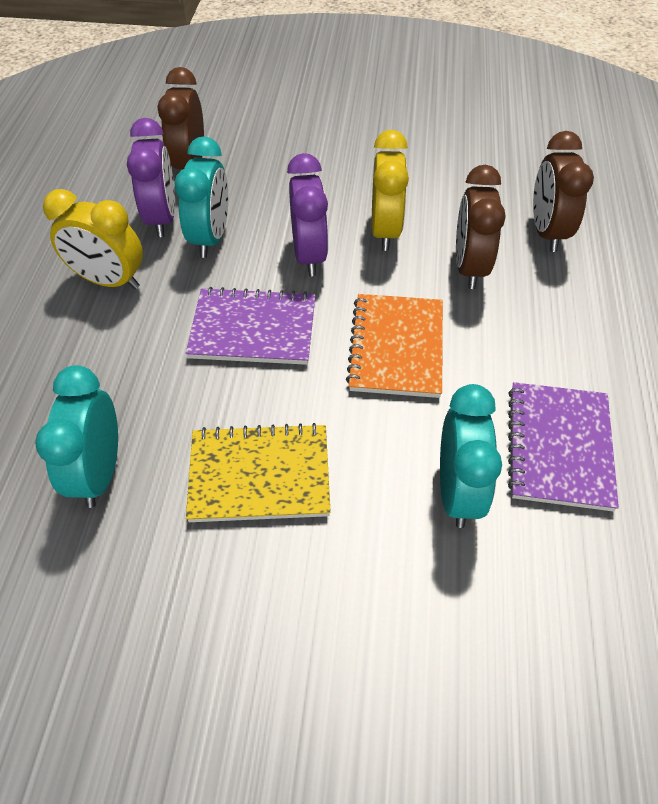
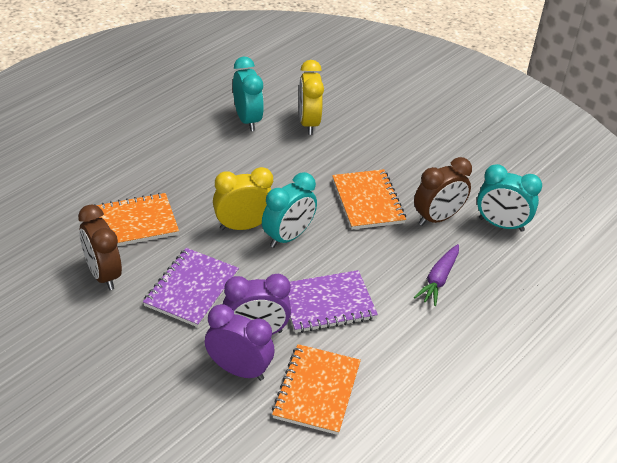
brown clock: 3 -> 2
orange notebook: 1 -> 3
purple carrot: 0 -> 1
yellow notebook: 1 -> 0

